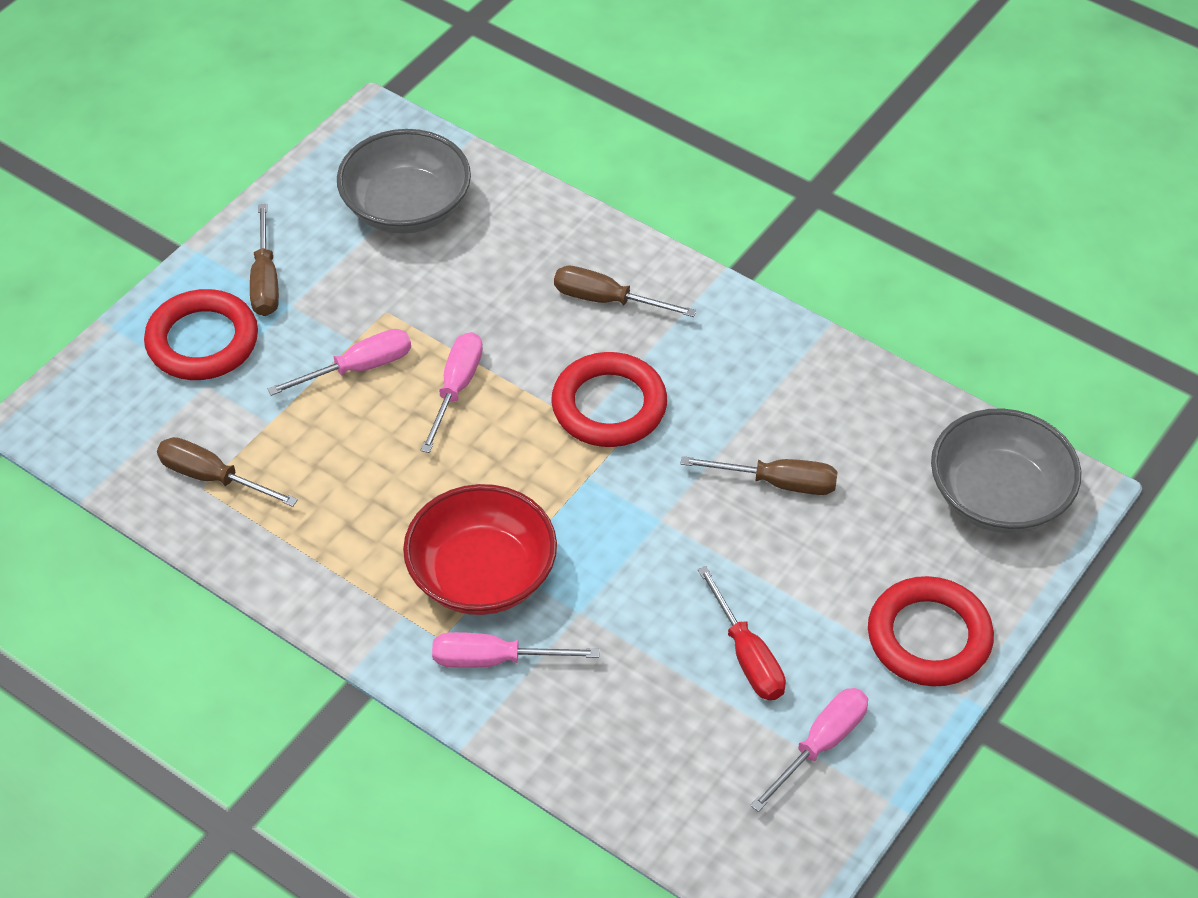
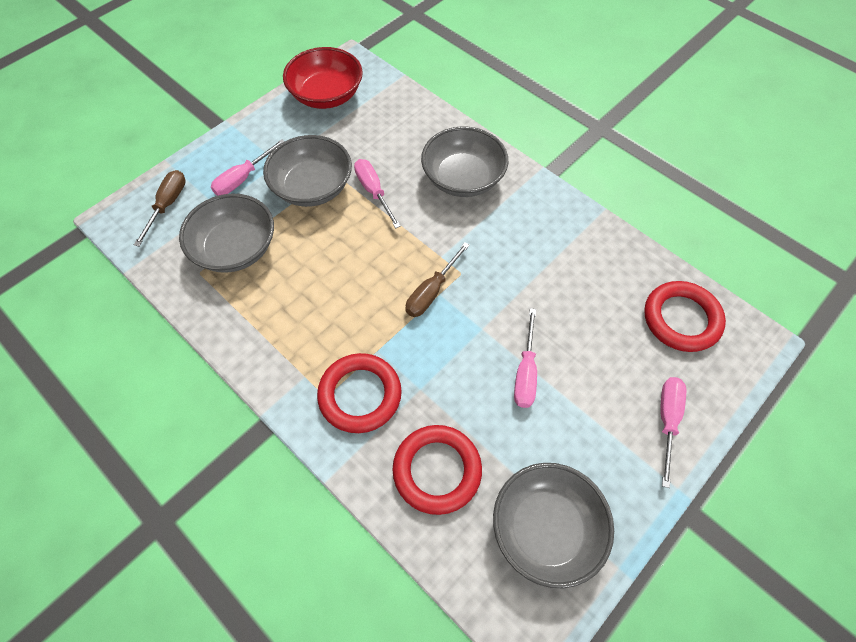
brown screwdriver: 4 -> 2
grey bowl: 2 -> 4
red screwdriver: 1 -> 0

